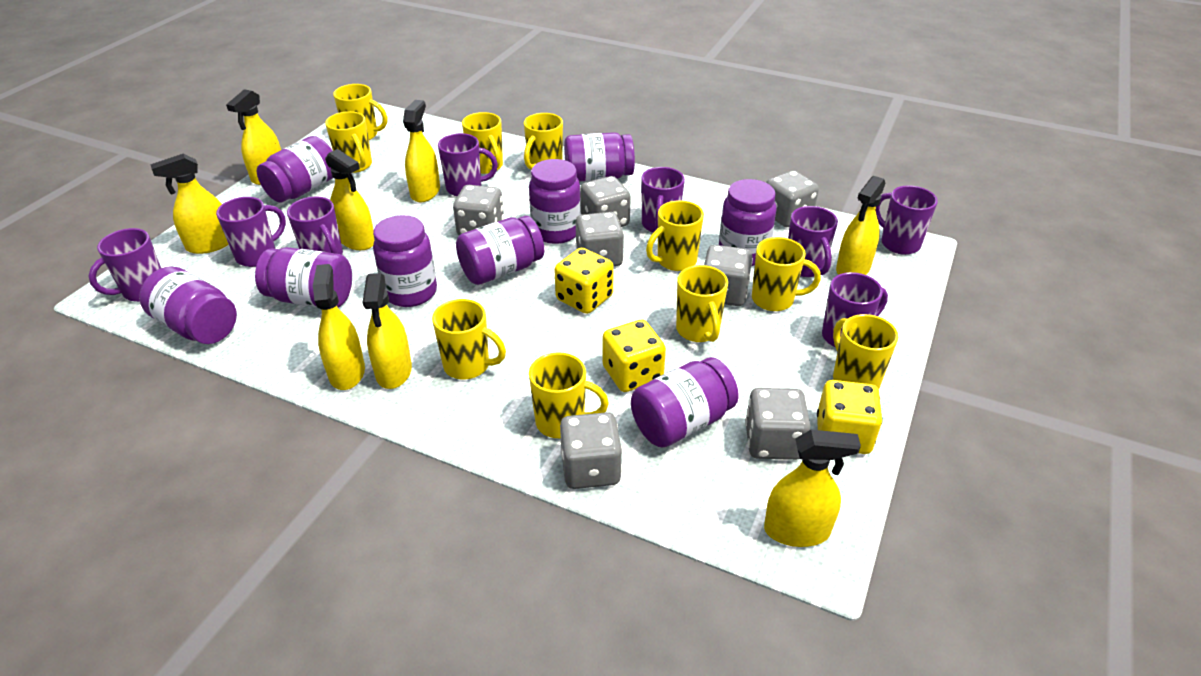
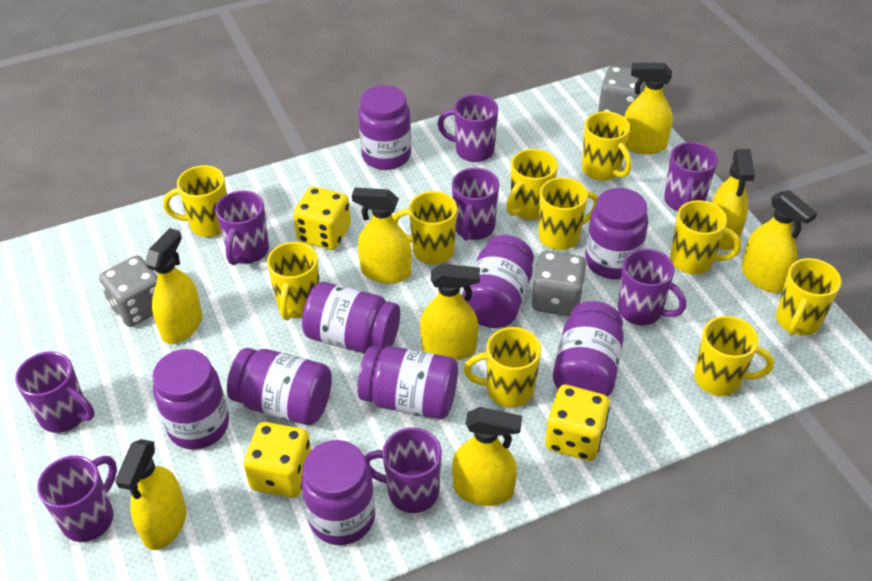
grey dice: 7 -> 3

